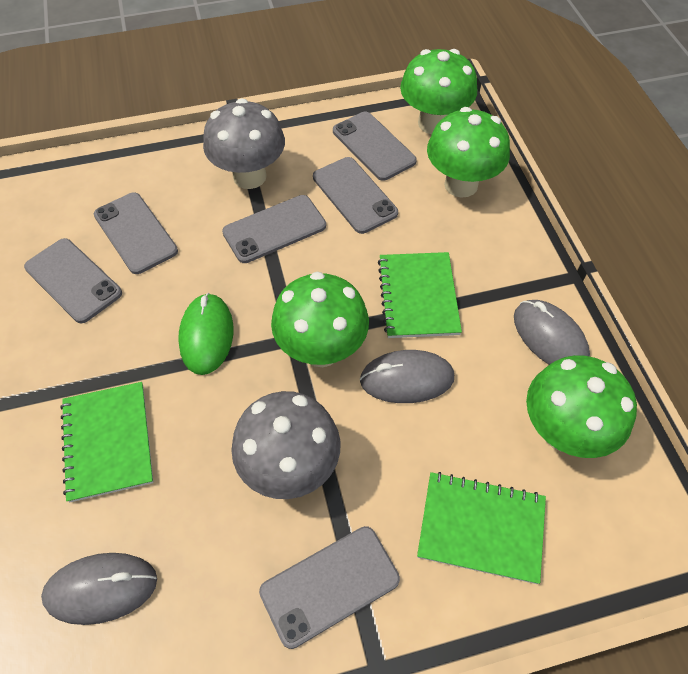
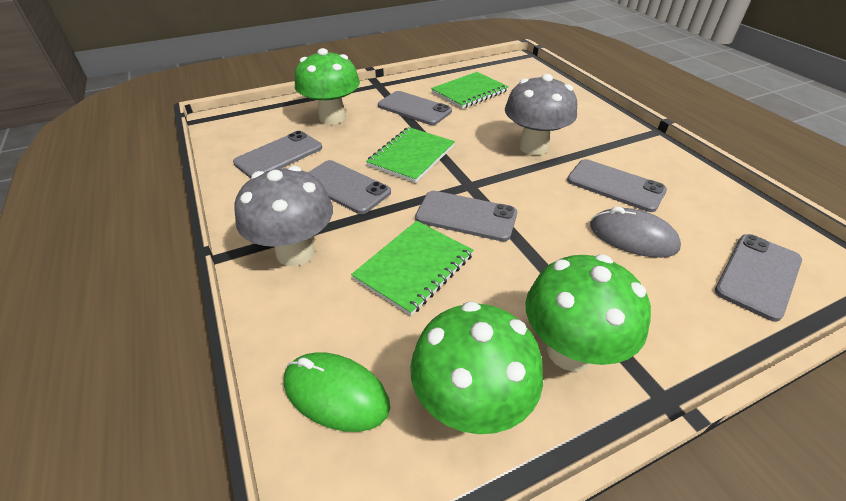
green mushroom: 4 -> 3
grey mouse: 3 -> 1

